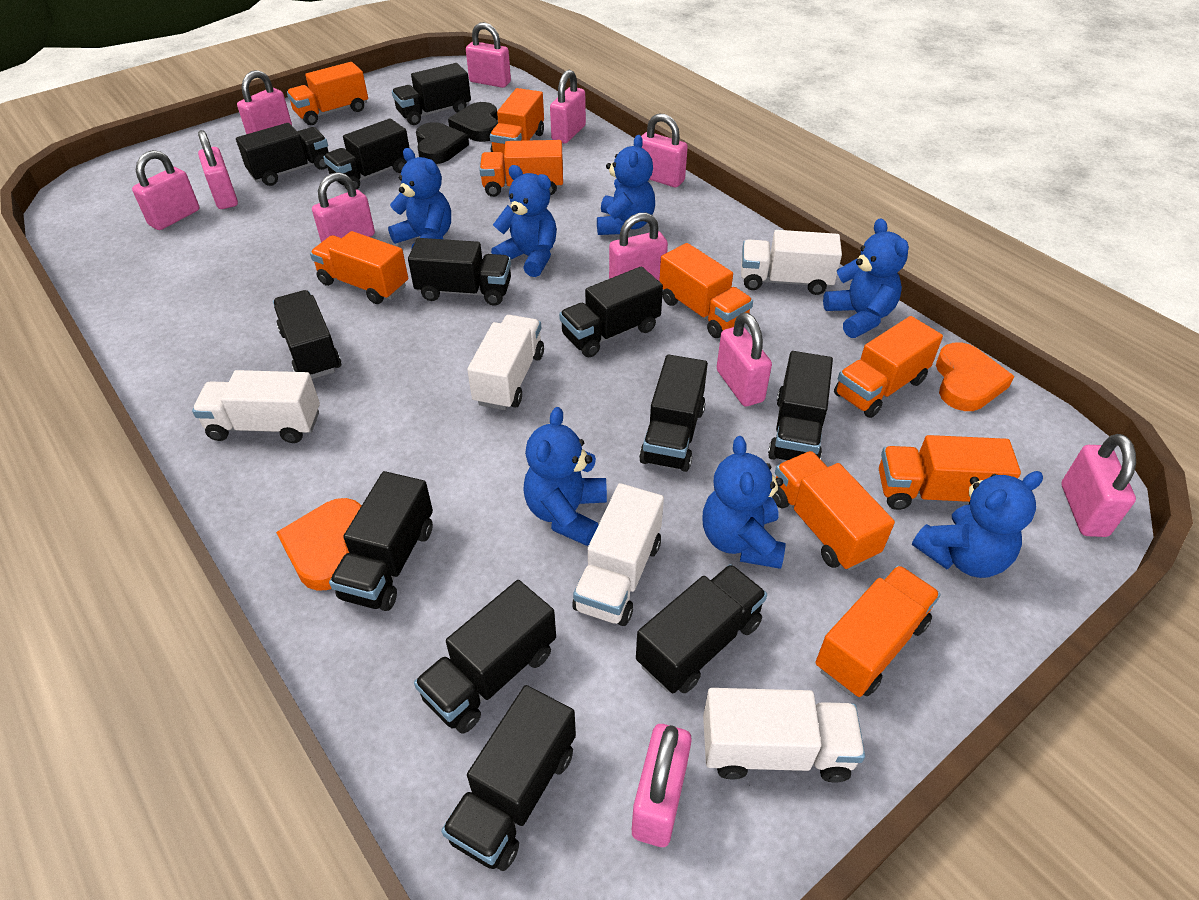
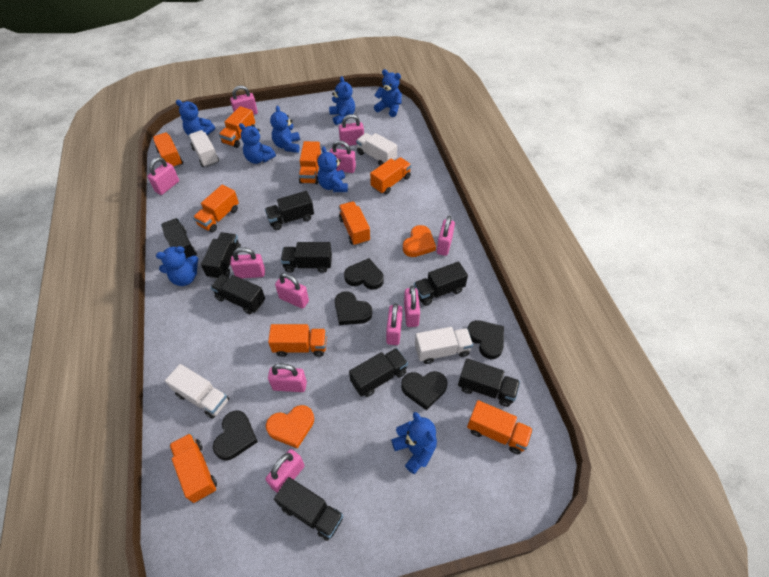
black heart: 2 -> 5
black truck: 12 -> 9
blue teddy bear: 7 -> 8
white truck: 5 -> 4

